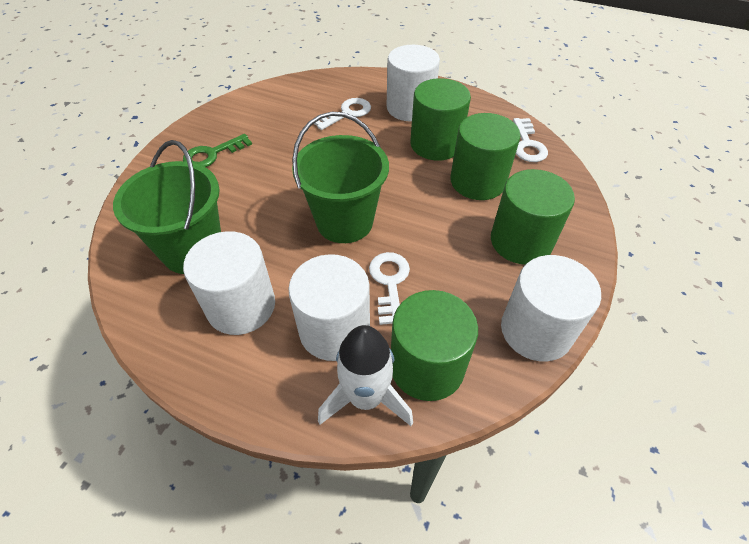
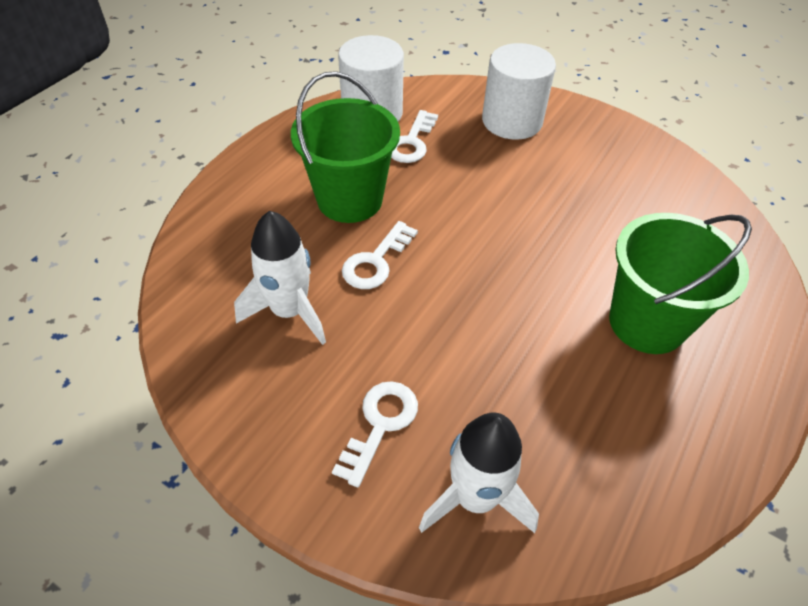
green cylinder: 4 -> 0
green key: 1 -> 0
white cylinder: 4 -> 2
white rocket: 1 -> 2

